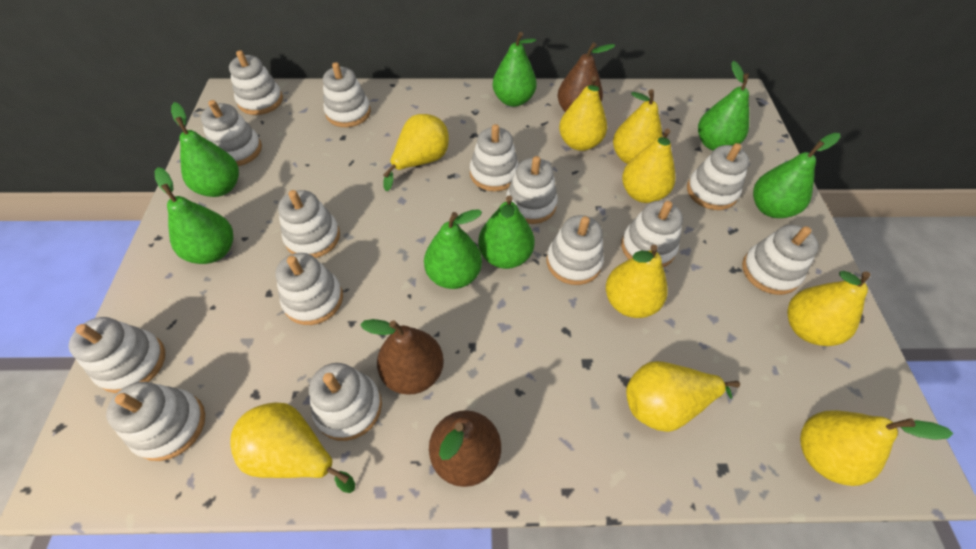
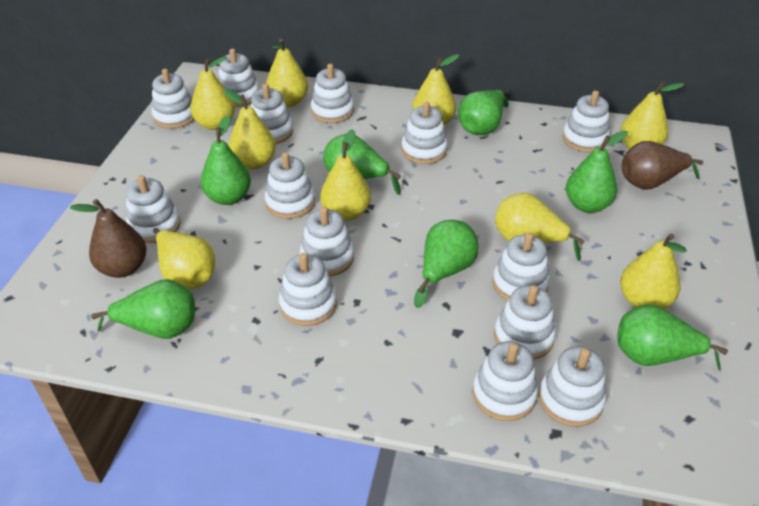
brown pear: 3 -> 2

